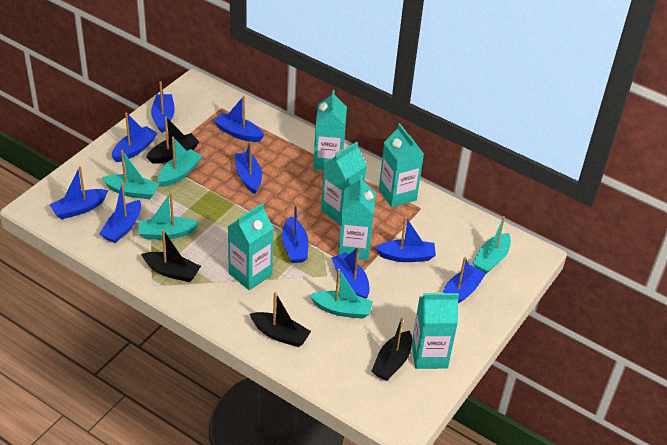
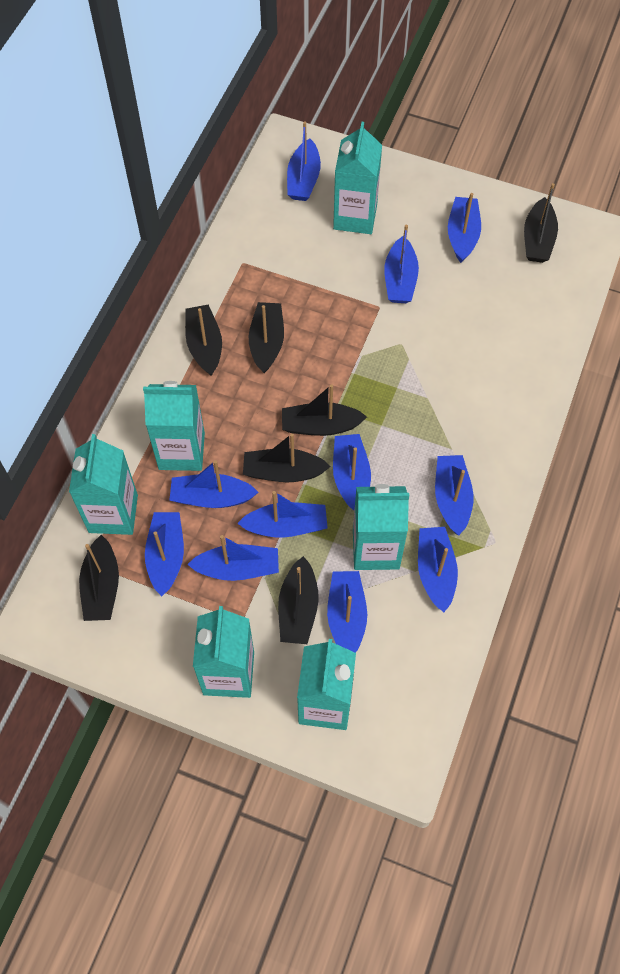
black boat: 4 -> 7
blue boat: 10 -> 11
turquoise boat: 5 -> 0

